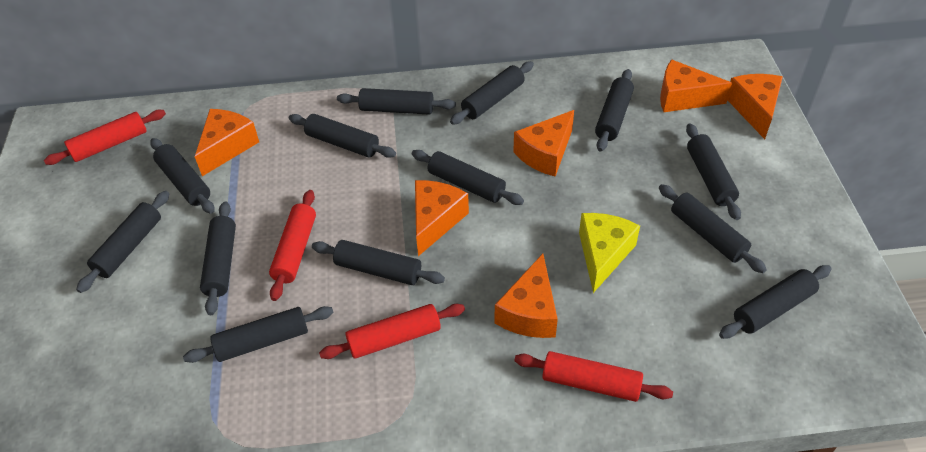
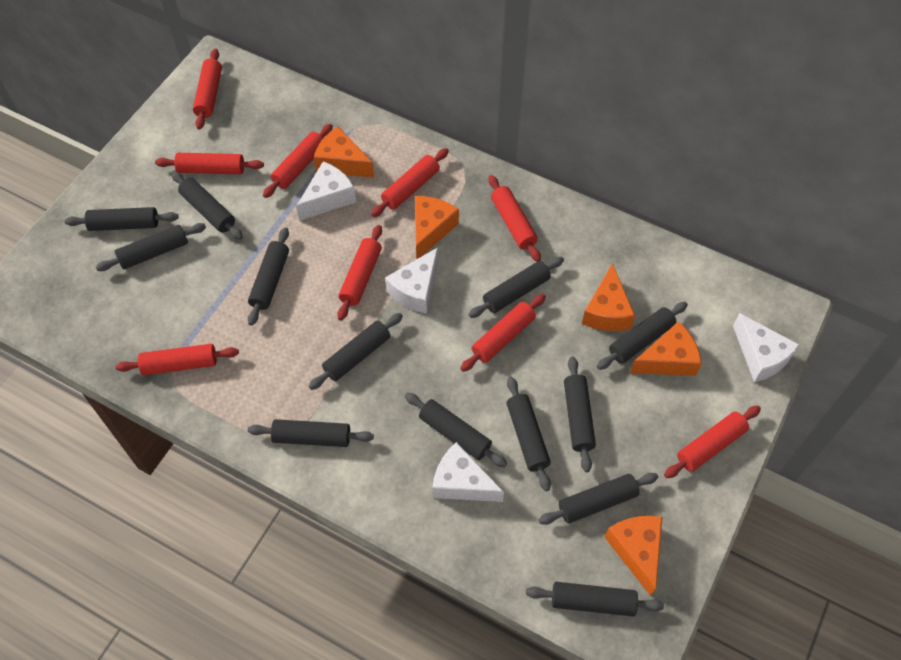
orange cheese: 6 -> 5
red rolling pin: 4 -> 9
white cheese: 0 -> 4
yellow cheese: 1 -> 0

